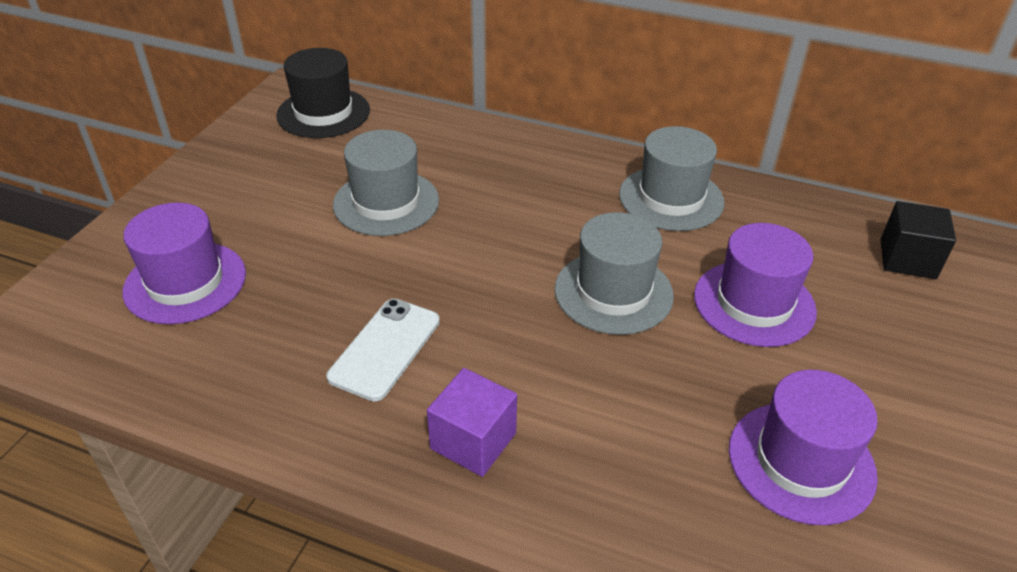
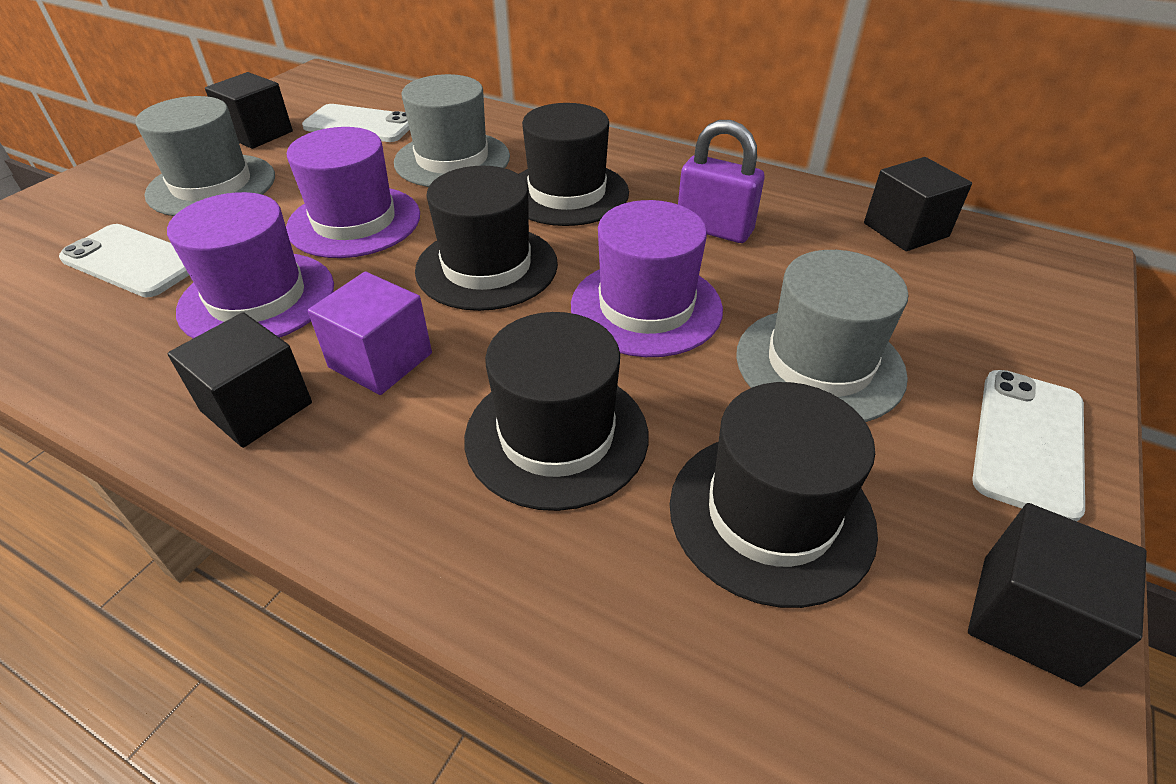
black cube: 1 -> 4
black hat: 1 -> 4
purple padlock: 0 -> 1
white phone: 1 -> 3

